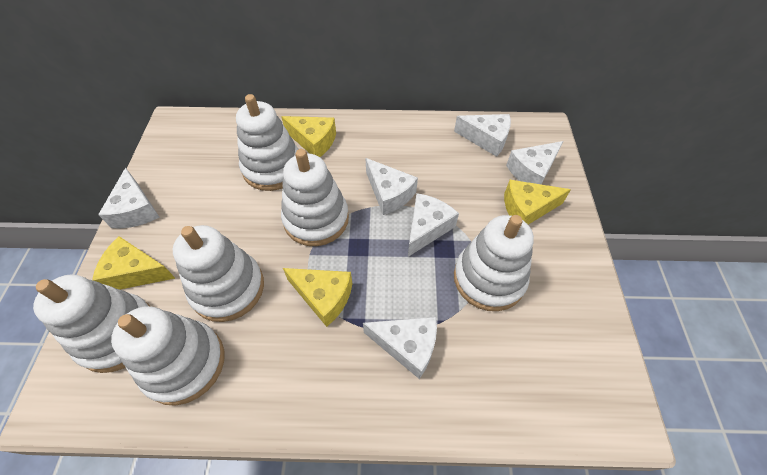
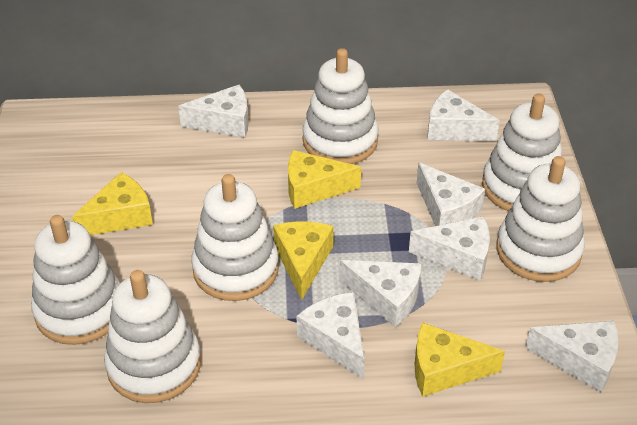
white cheese: 6 -> 7

